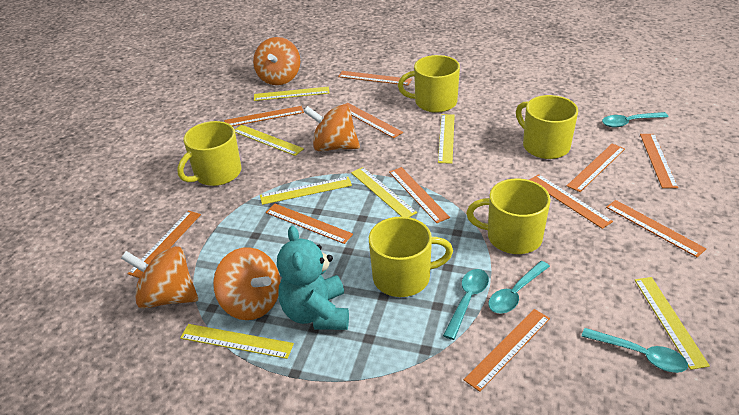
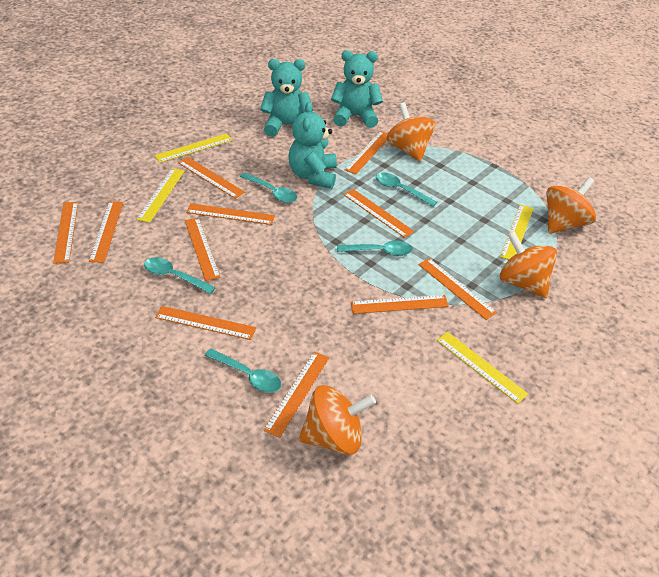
turquoise spoon: 4 -> 5
turquoise teddy bear: 1 -> 3
yellow mug: 5 -> 0
yellow ruler: 7 -> 4

